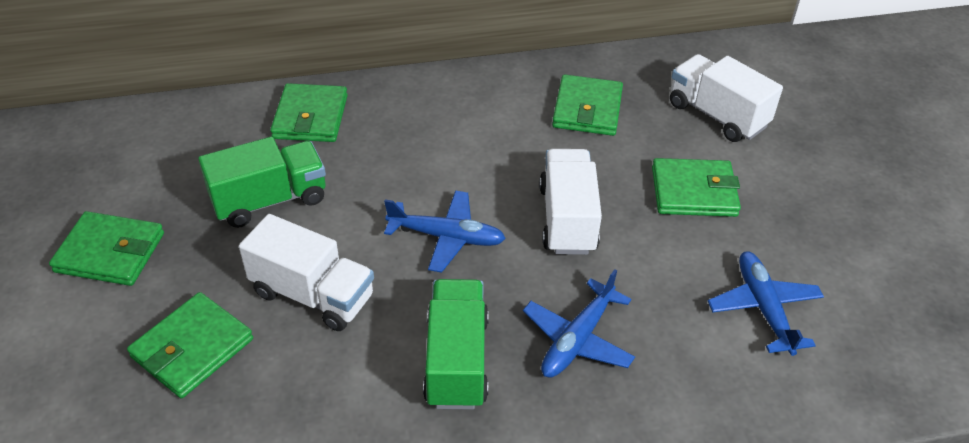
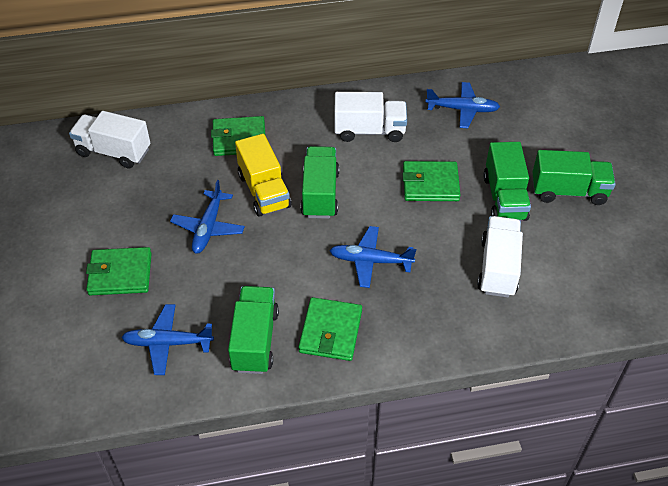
blue plane: 3 -> 4
green truck: 2 -> 4
green wallet: 5 -> 4
yellow truck: 0 -> 1

